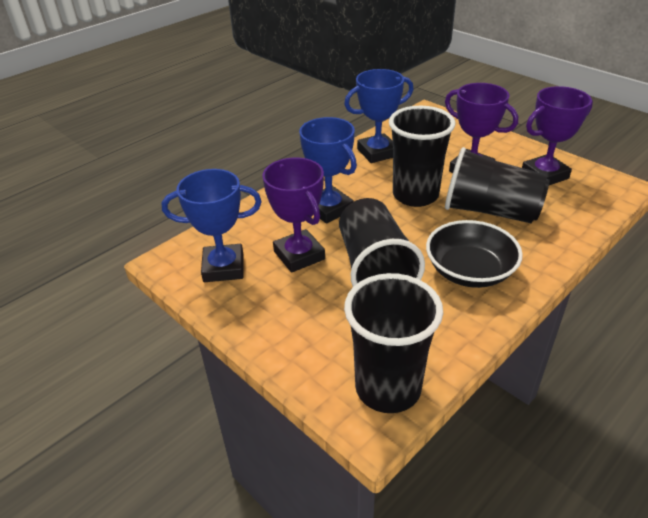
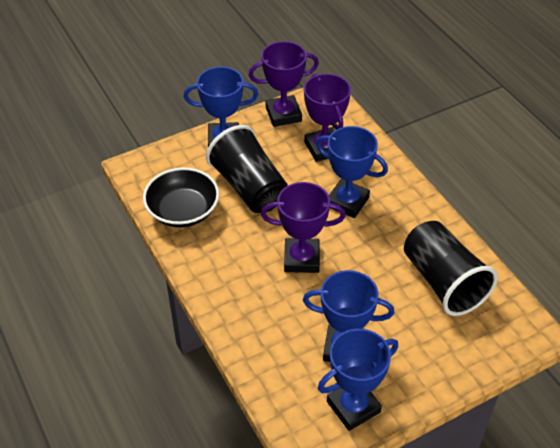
black cup: 4 -> 2
blue trophy: 3 -> 4

